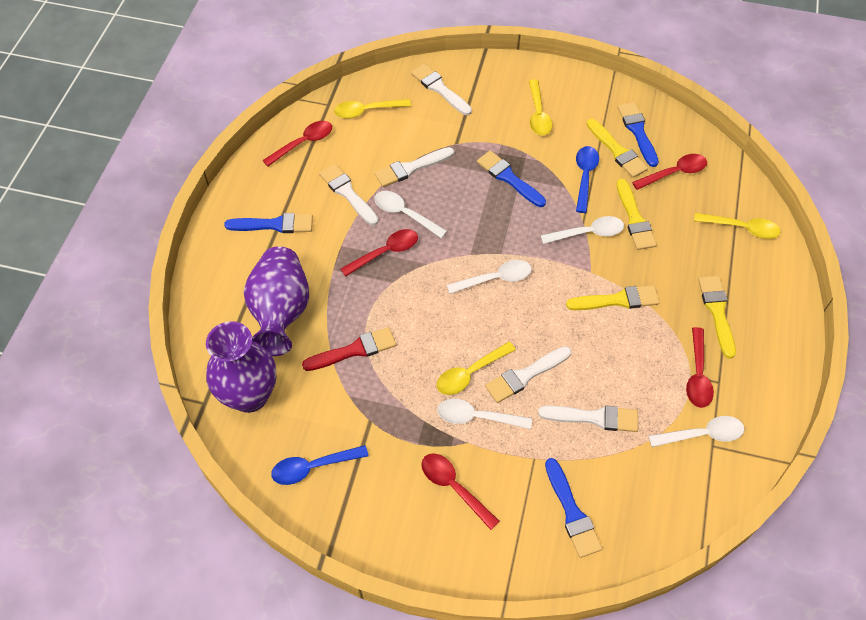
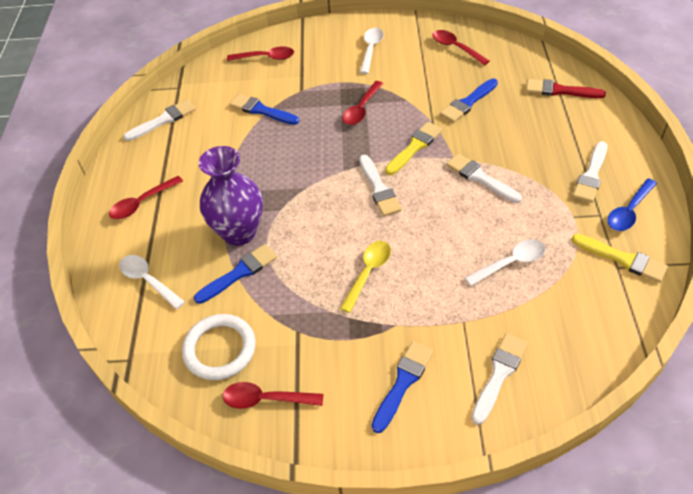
blue spoon: 2 -> 1
purple vase: 2 -> 1
white ring: 0 -> 1
white spoon: 5 -> 3
yellow brush: 4 -> 2
yellow spoon: 4 -> 1

